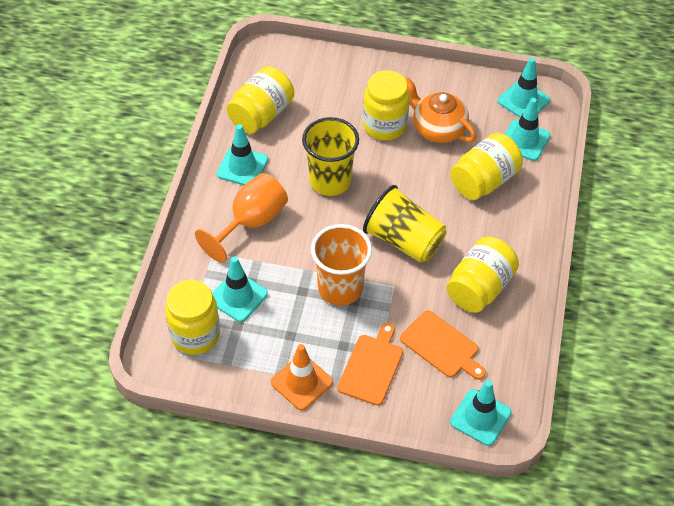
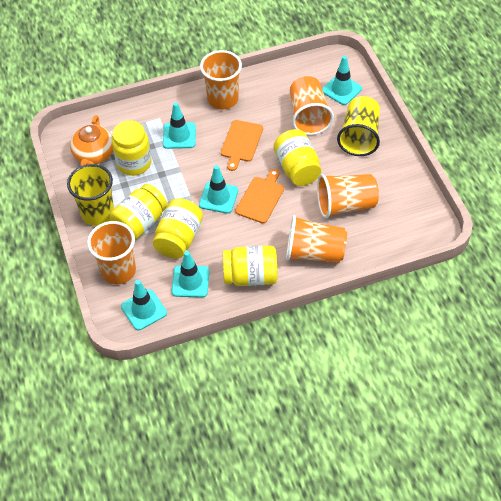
orange cup: 1 -> 5
orange goblet: 1 -> 0
orange traffic cone: 1 -> 0

